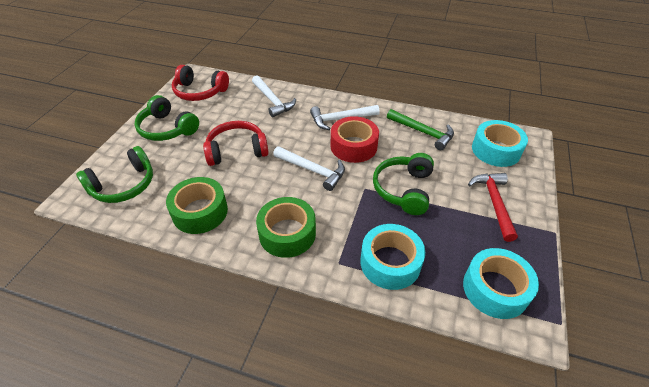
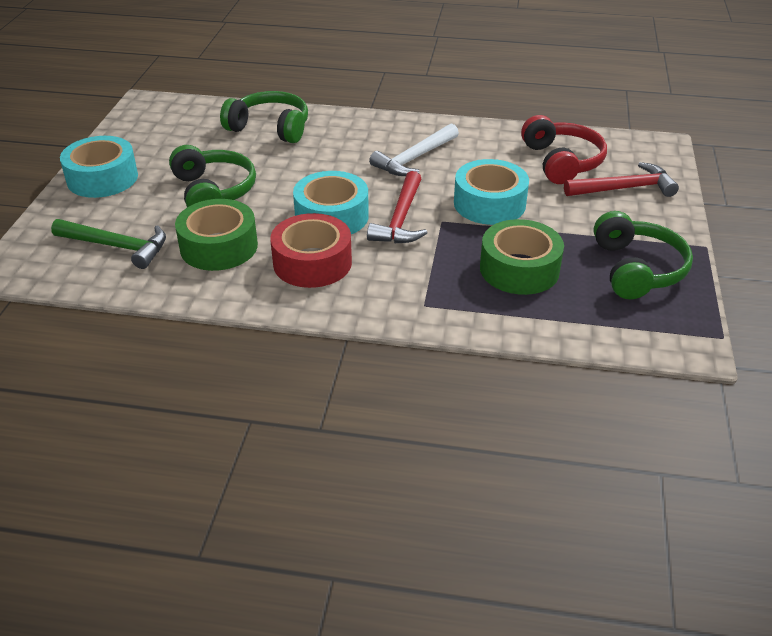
red hammer: 1 -> 2
red headphones: 2 -> 1
white hammer: 3 -> 1

